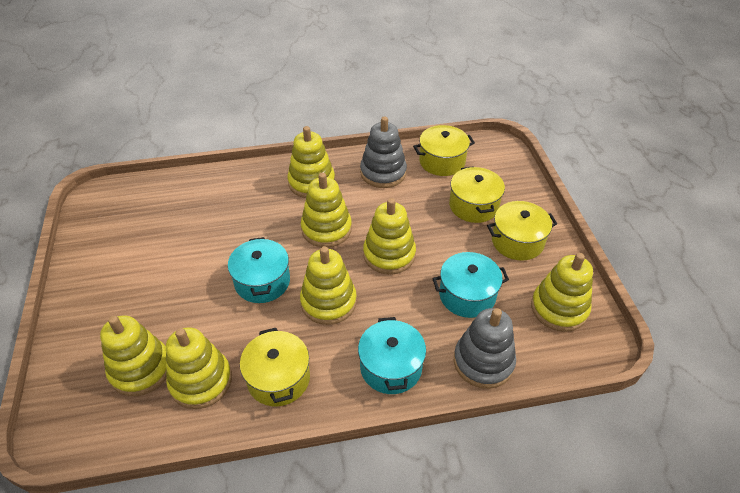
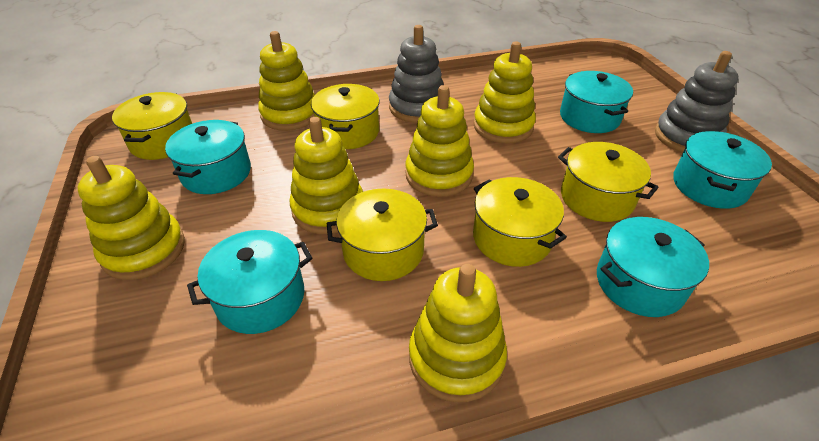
turquoise pot: 3 -> 5
yellow pot: 4 -> 5
yellow stacking toy: 7 -> 6

